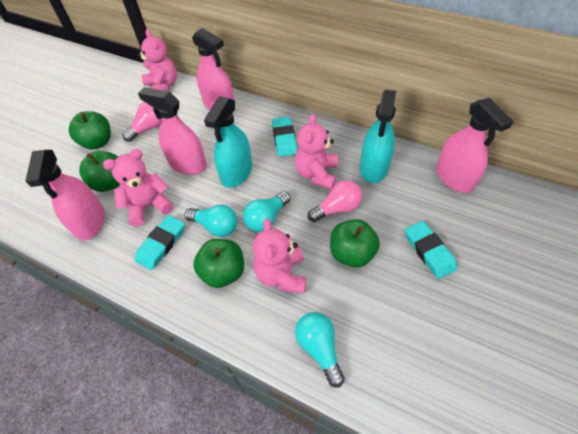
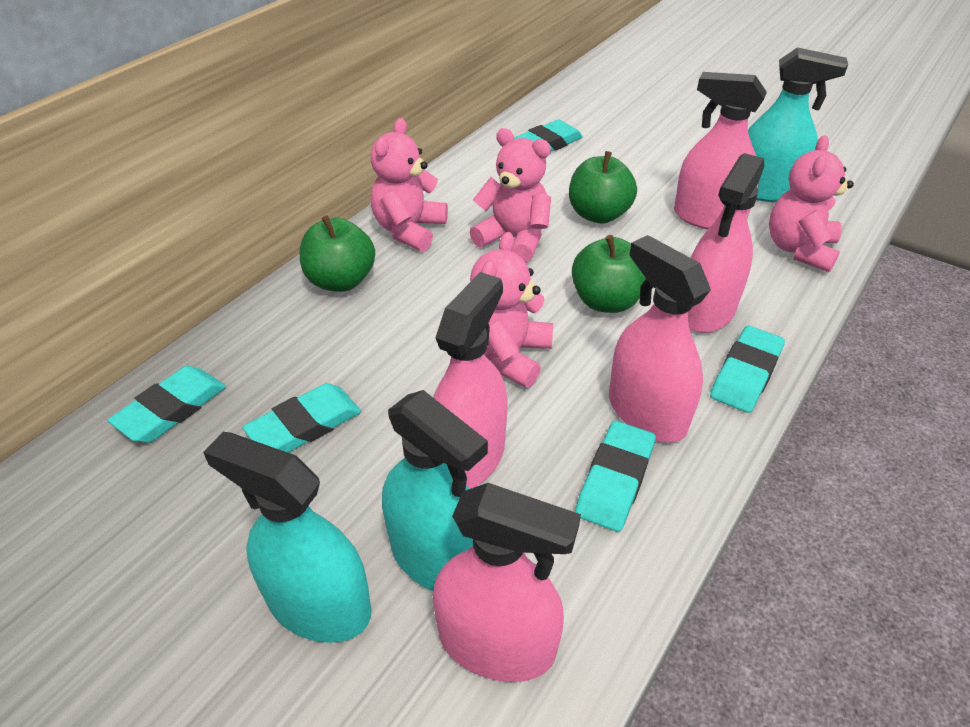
green apple: 4 -> 3
pink light bulb: 2 -> 0
pink spray bottle: 4 -> 5
turquoise eraser: 3 -> 5
turquoise light bulb: 3 -> 0
turquoise spray bottle: 2 -> 3

